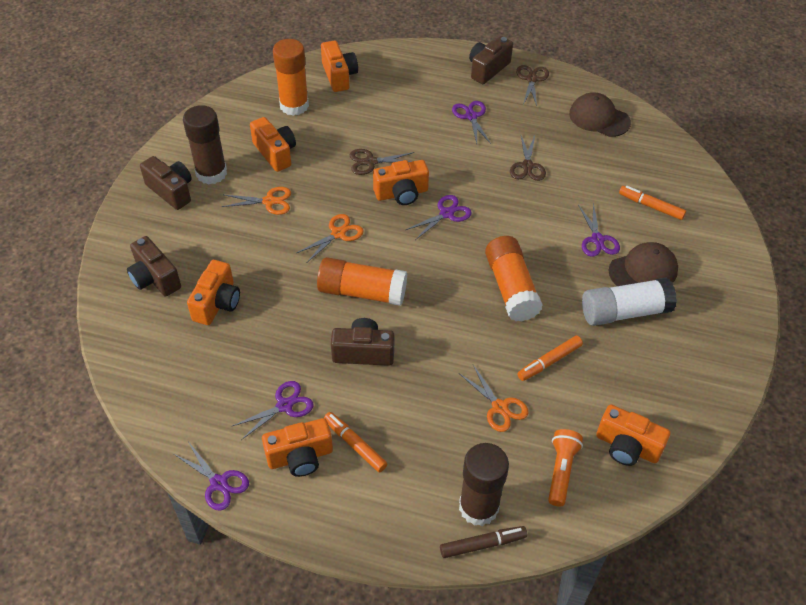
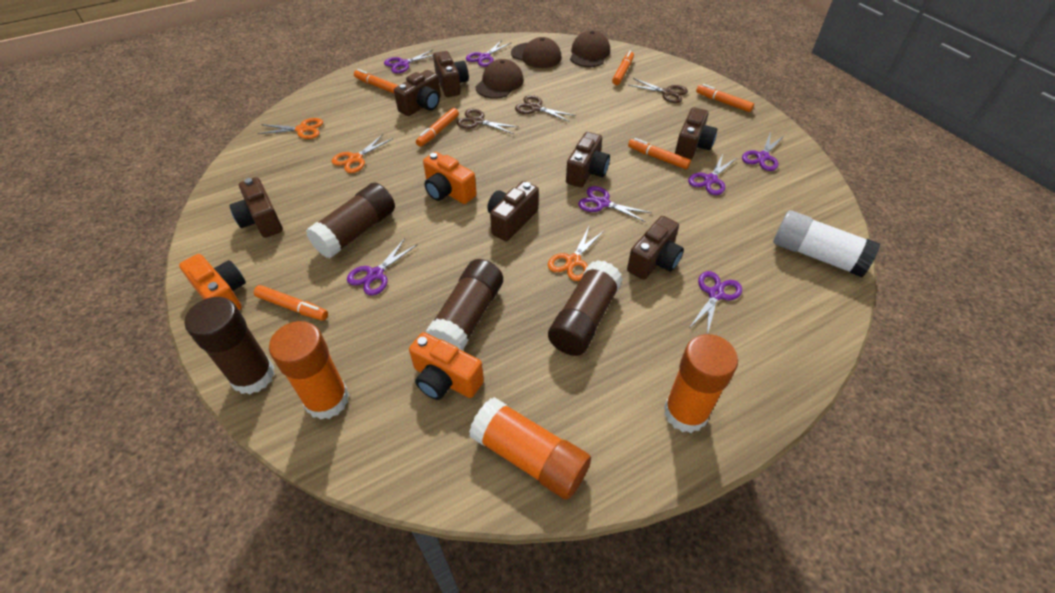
brown camera: 4 -> 7
brown cap: 2 -> 3
brown glue stick: 2 -> 4
brown marker: 1 -> 0
orange camera: 6 -> 3
orange flashlight: 1 -> 0
orange marker: 3 -> 6
purple scissors: 5 -> 7

